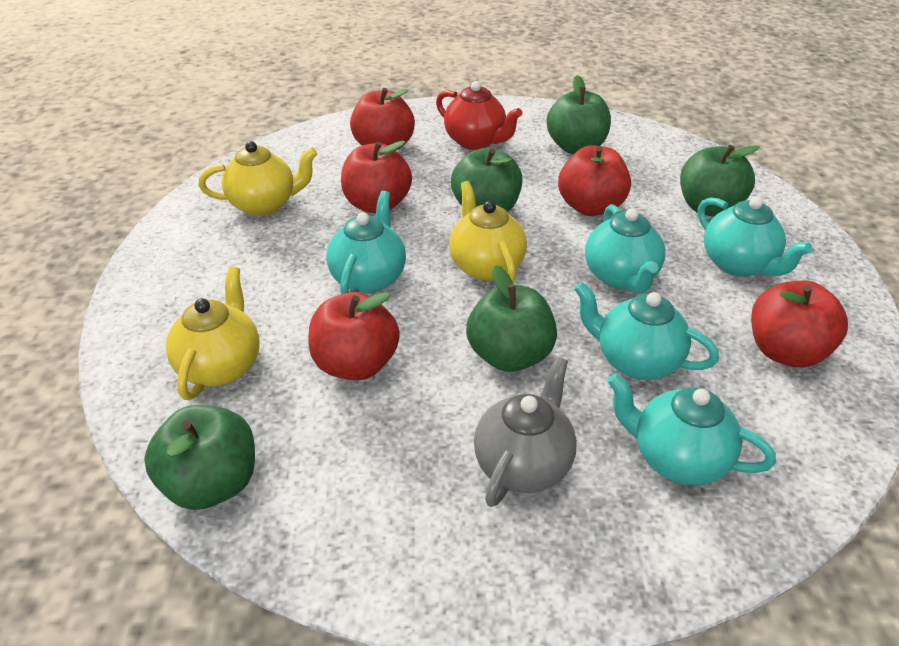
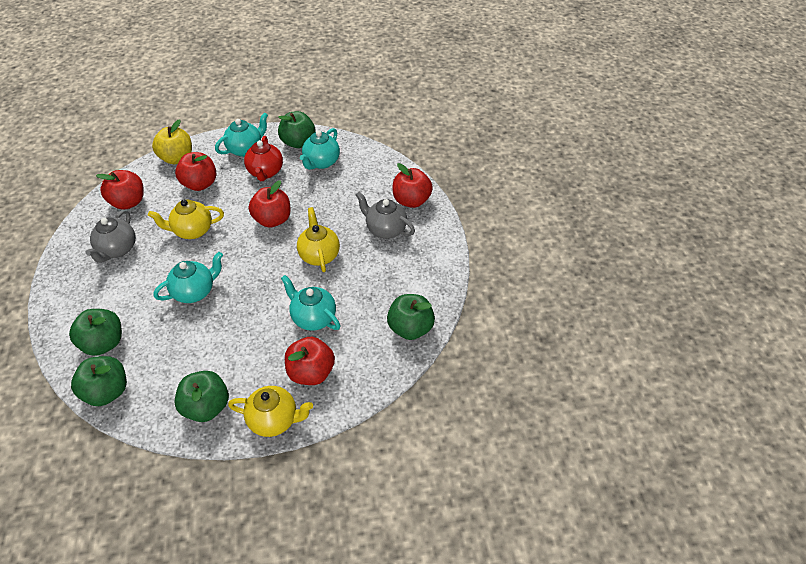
grey teapot: 1 -> 2
turquoise teapot: 5 -> 4
yellow apple: 0 -> 1

